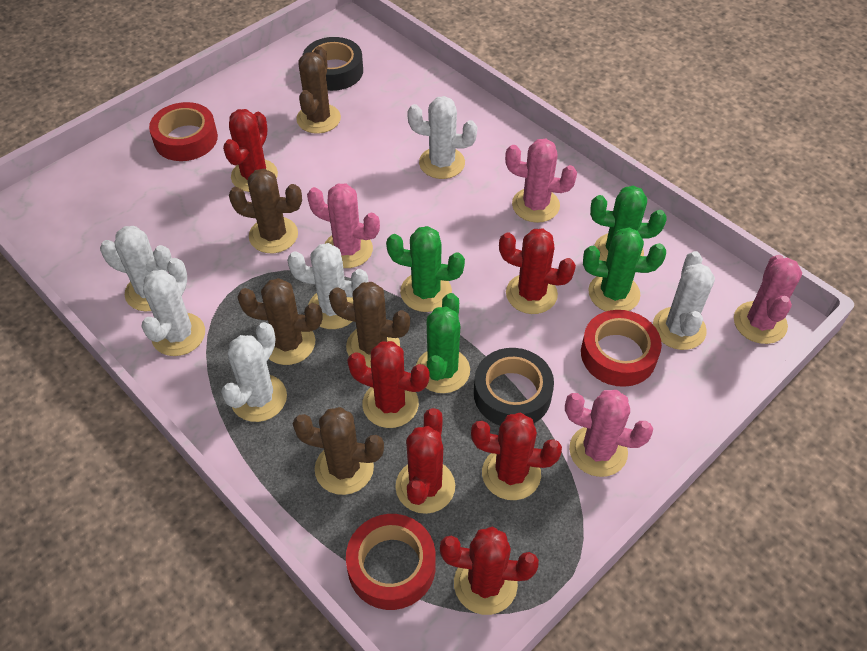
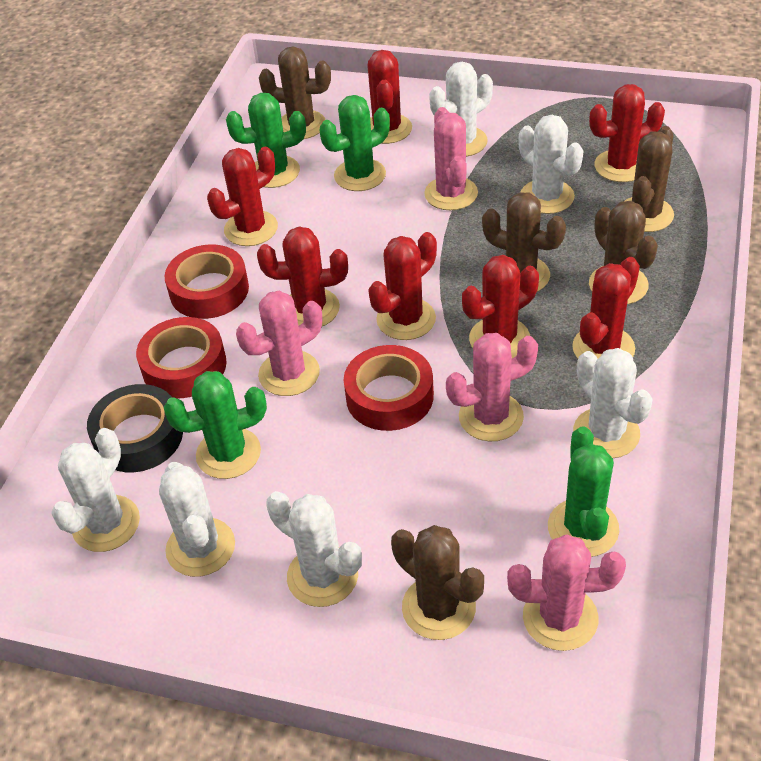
black tape: 2 -> 1
red cactus: 6 -> 7

